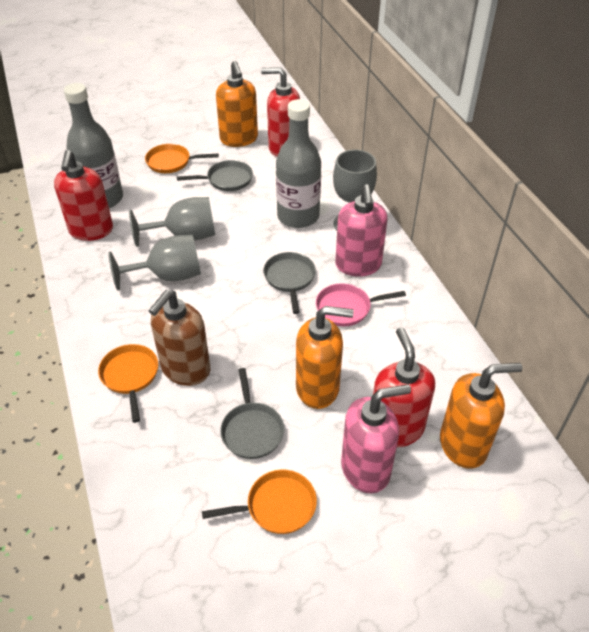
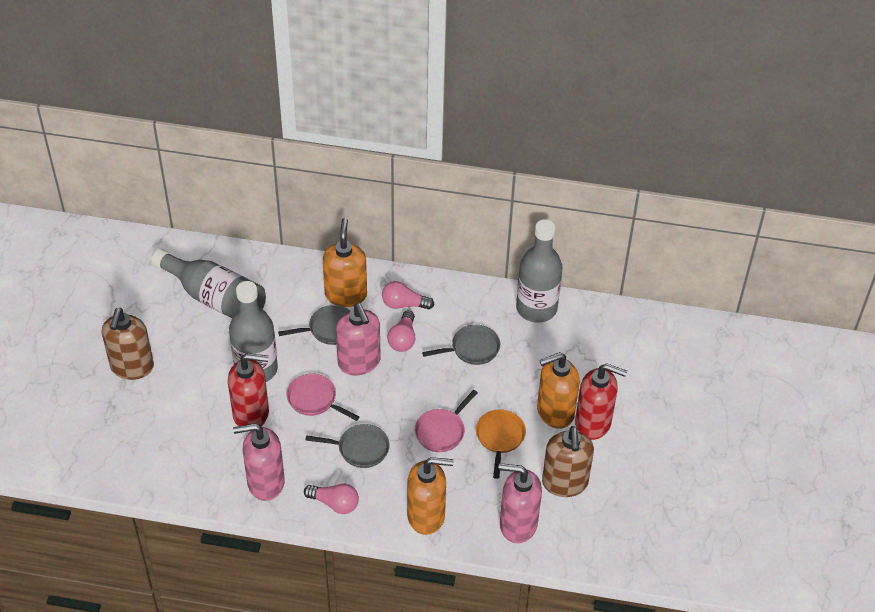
brown soap dispenser: 1 -> 2
grey bottle: 2 -> 3
grey goblet: 3 -> 0
orange pan: 3 -> 1
pink light bulb: 0 -> 3
pink pan: 1 -> 2
pink soap dispenser: 2 -> 3
red soap dispenser: 3 -> 2

